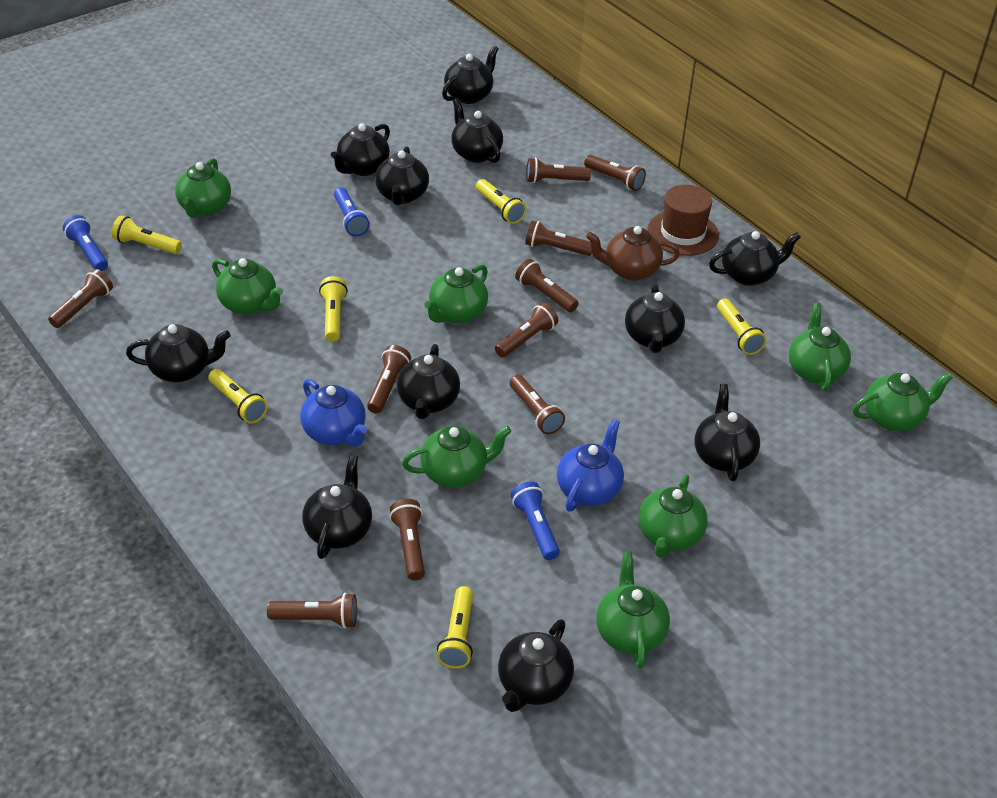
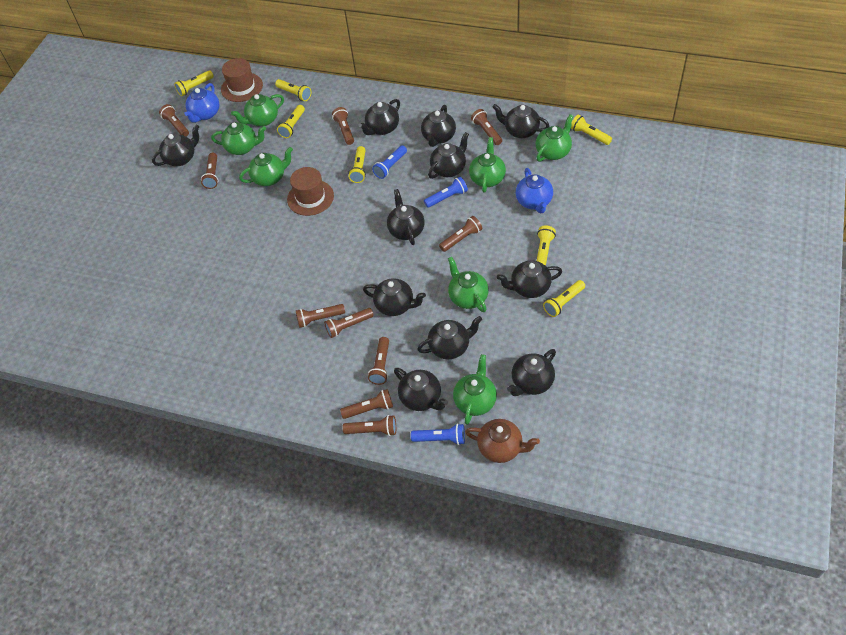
brown hat: 1 -> 2
green teapot: 8 -> 7
yellow flashlight: 6 -> 7

